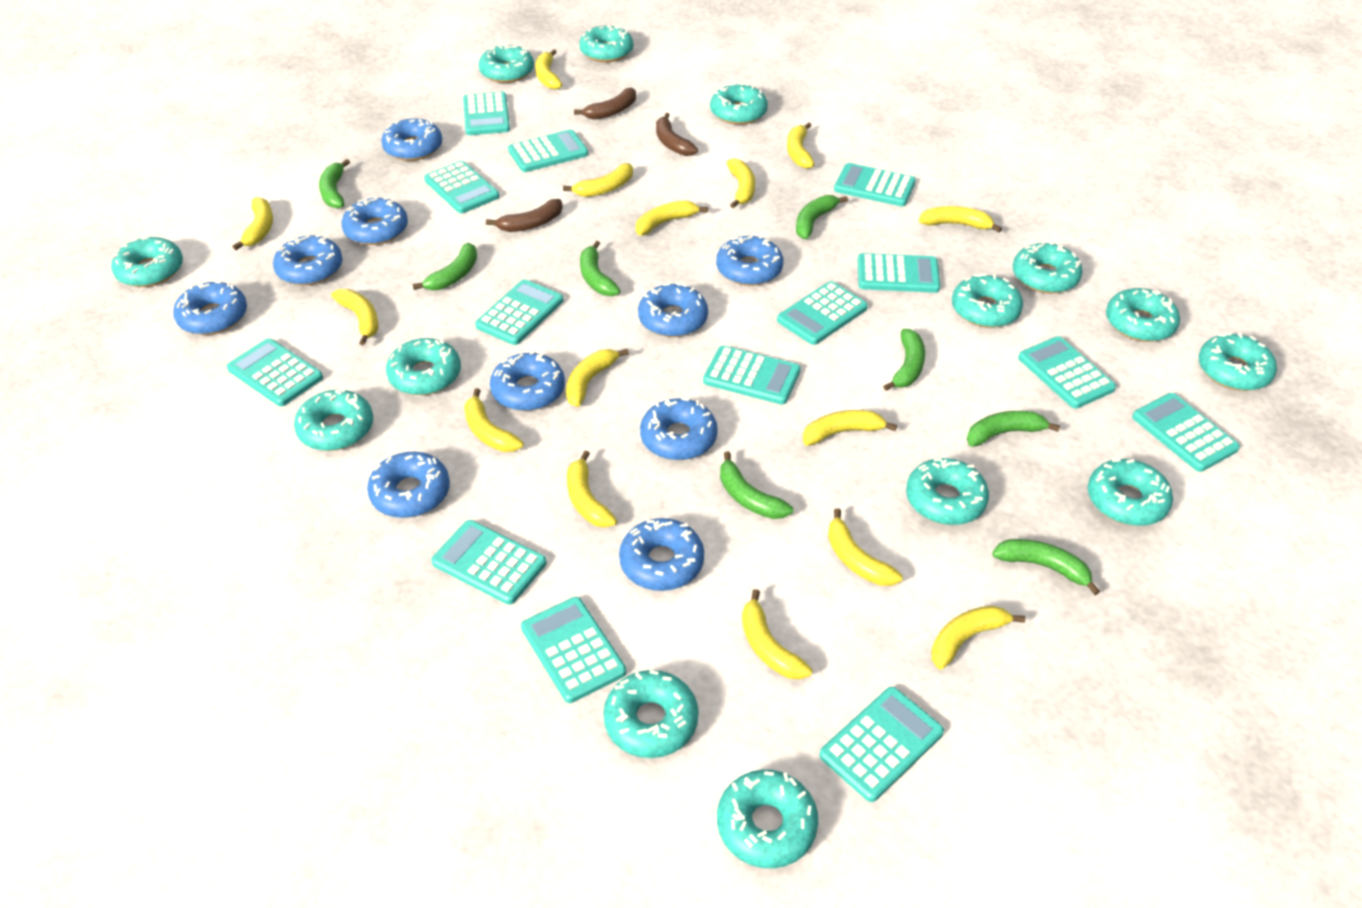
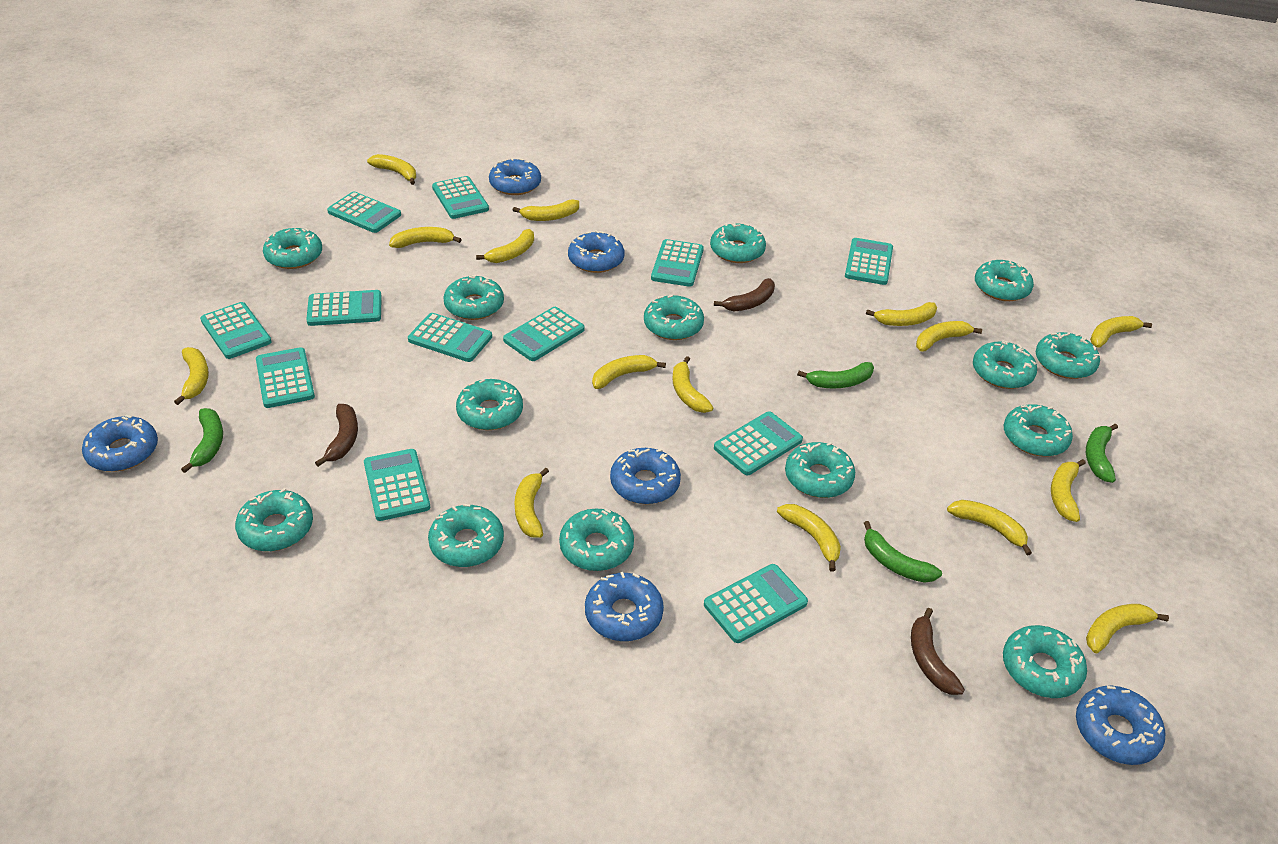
blue donut: 10 -> 6
green banana: 8 -> 4
turquoise calculator: 14 -> 12

